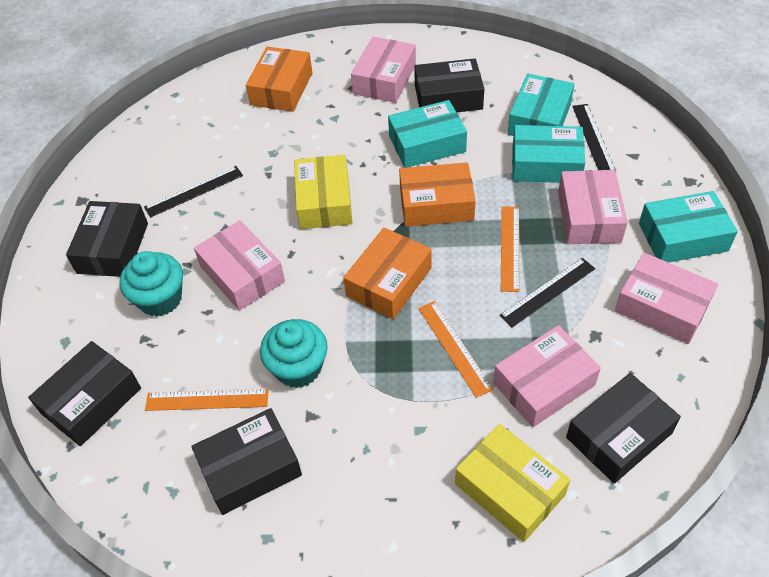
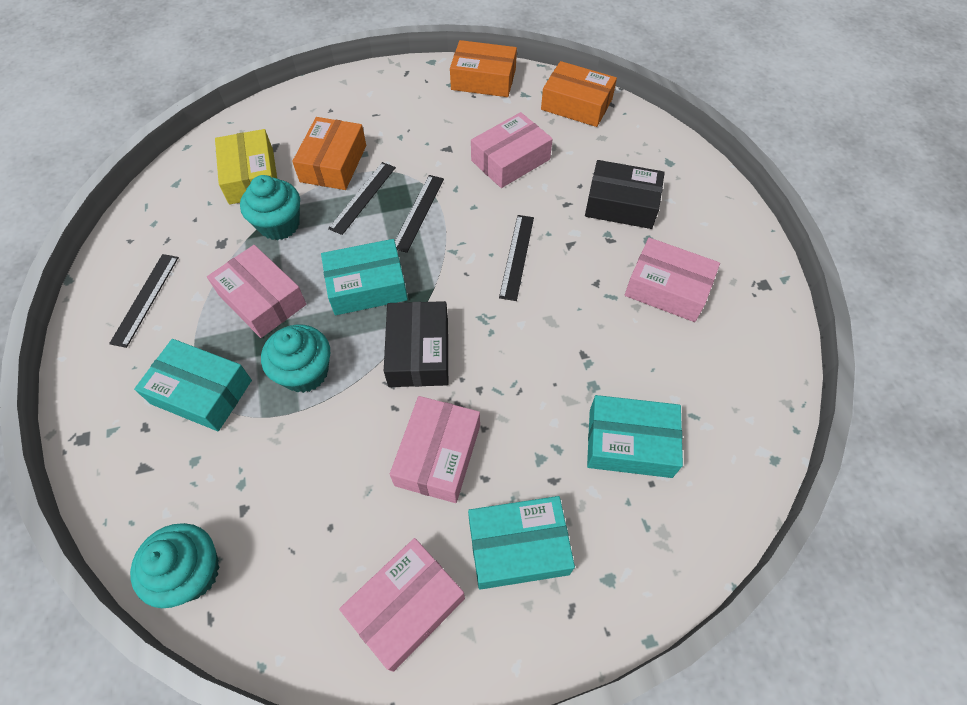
black box: 5 -> 2
black ruler: 3 -> 4
orange ruler: 3 -> 0
turquoise cupcake: 2 -> 3
yellow box: 2 -> 1

